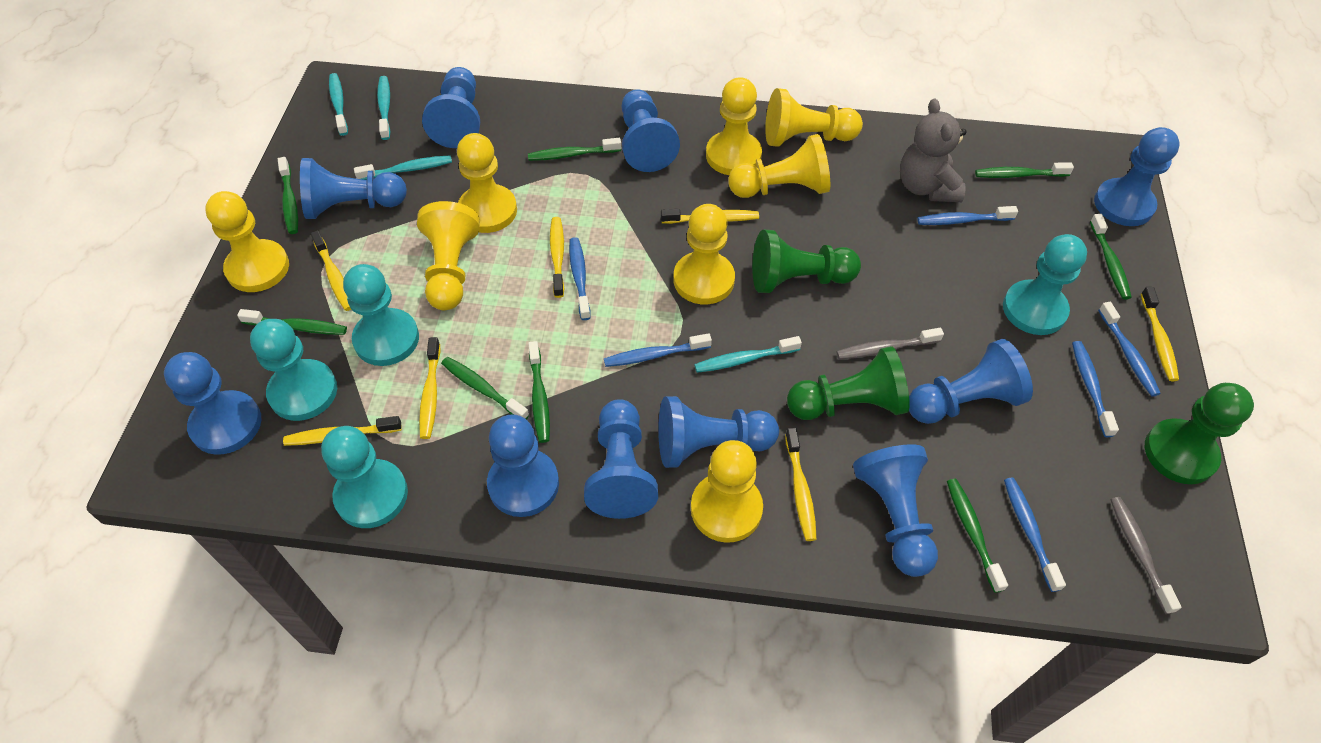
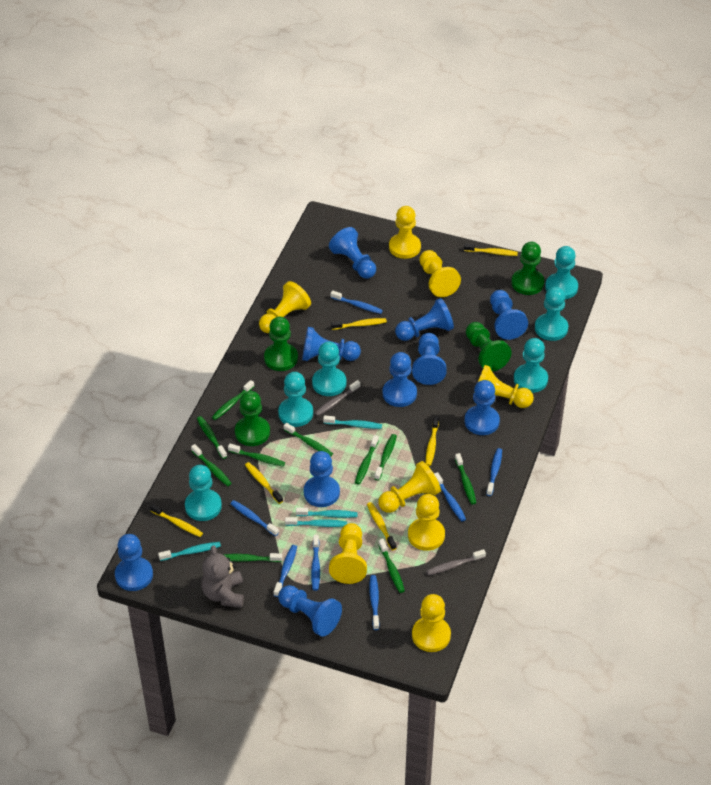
blue toothbrush: 6 -> 7
green pawn: 3 -> 4
green toothbrush: 8 -> 10
turquoise pawn: 4 -> 6
yellow toothbrush: 7 -> 6

